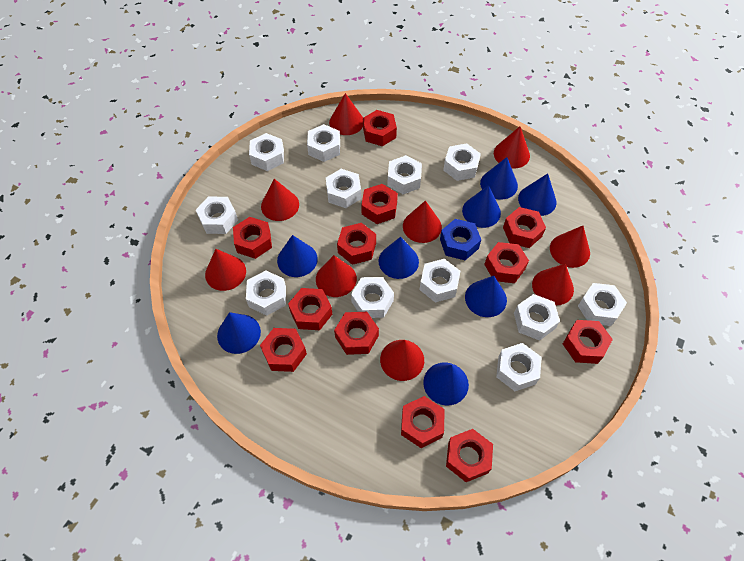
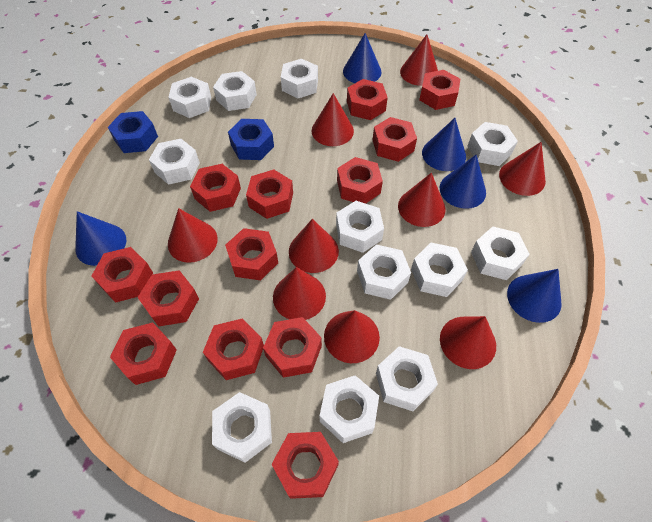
blue cone: 8 -> 5
blue nut: 1 -> 2
red nut: 12 -> 13

